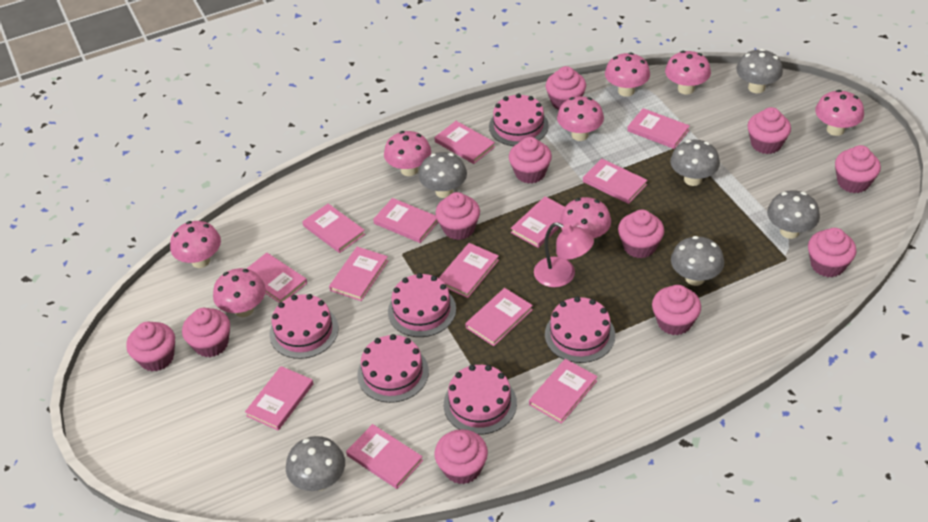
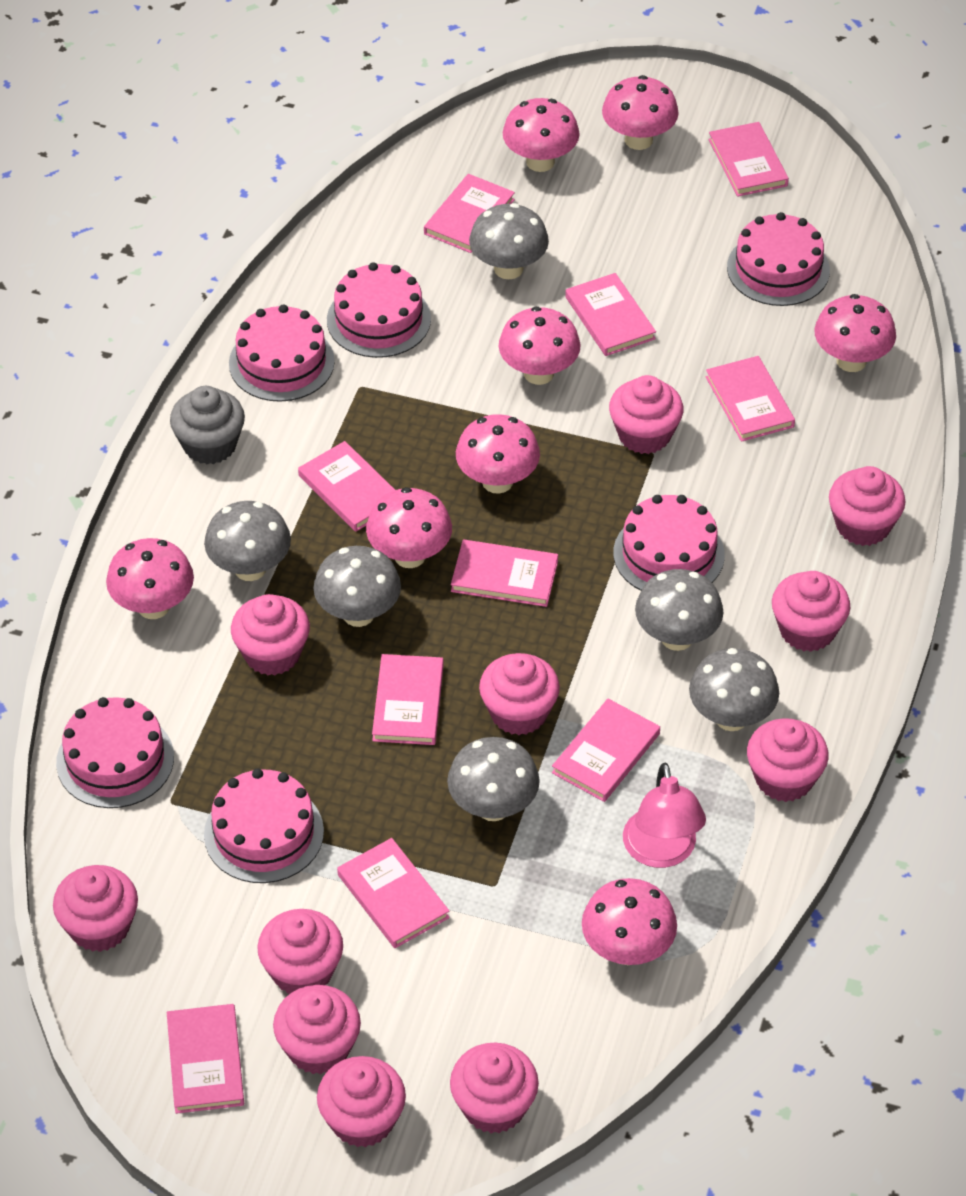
grey cupcake: 0 -> 1
pink book: 13 -> 10

